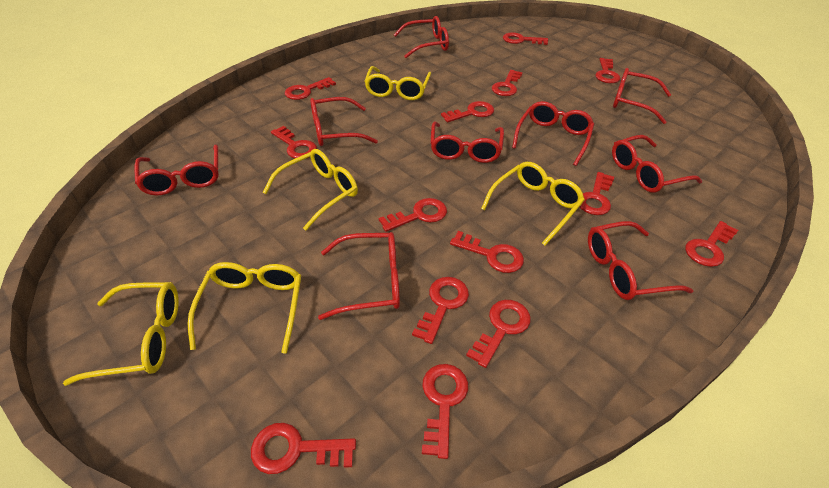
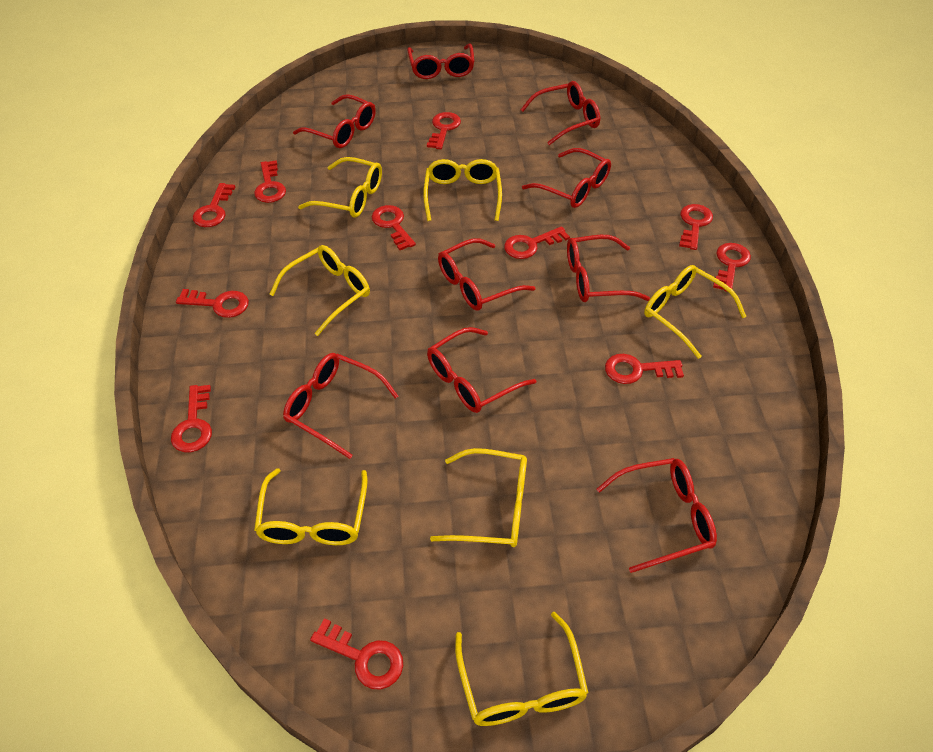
red key: 14 -> 11
yellow glasses: 5 -> 7

